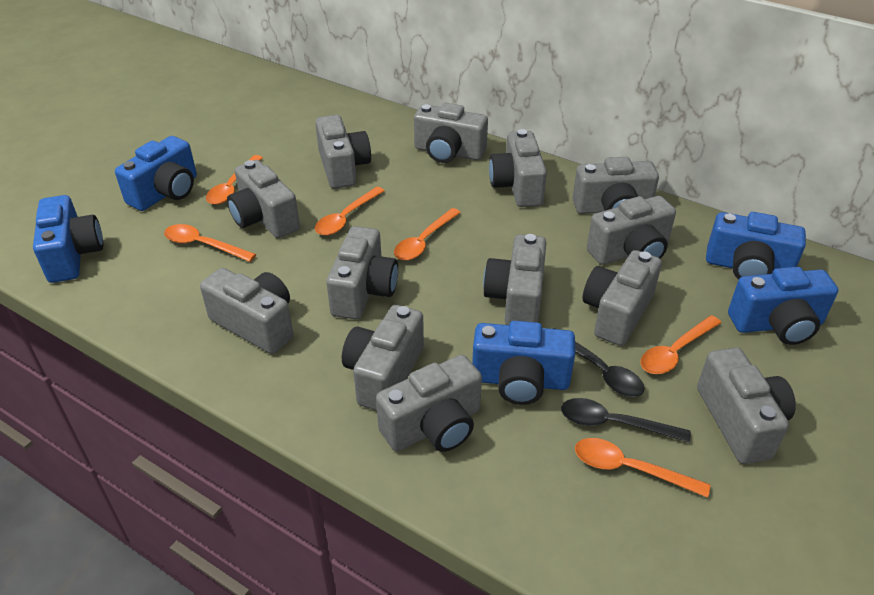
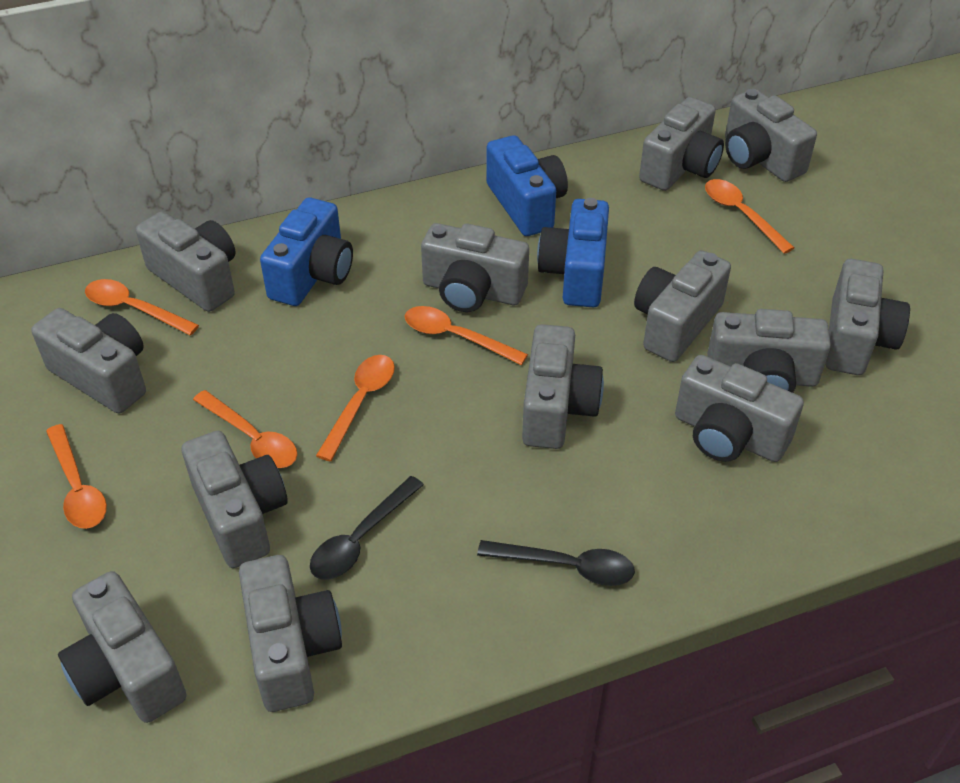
blue camera: 5 -> 3

